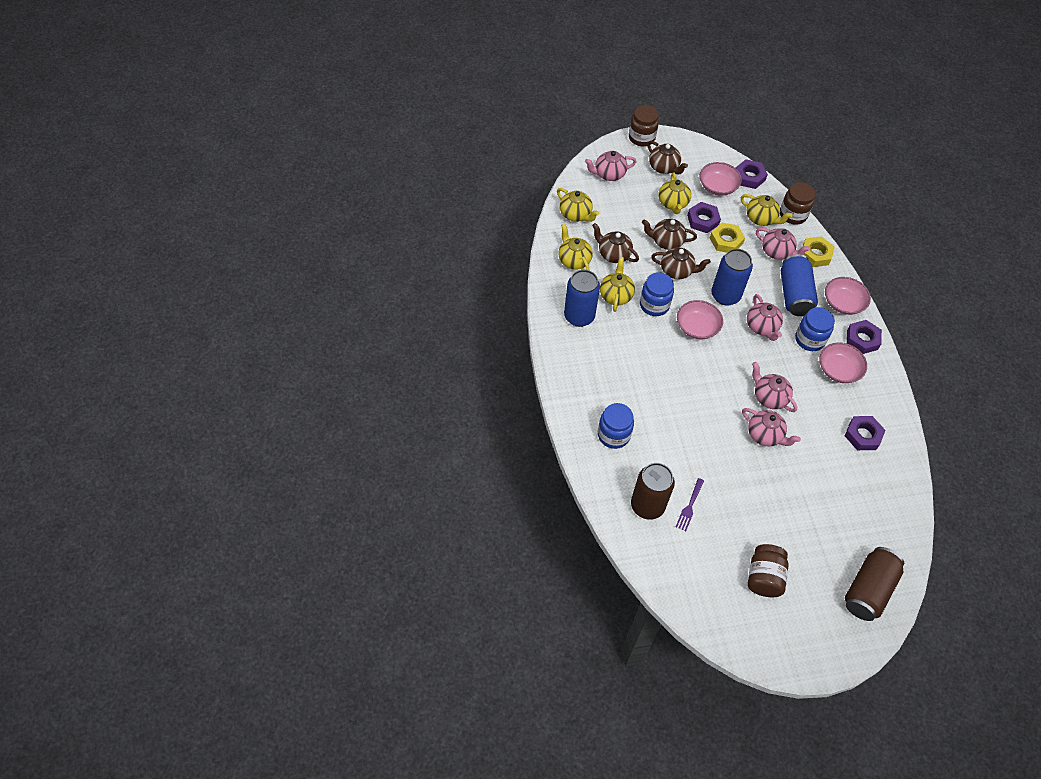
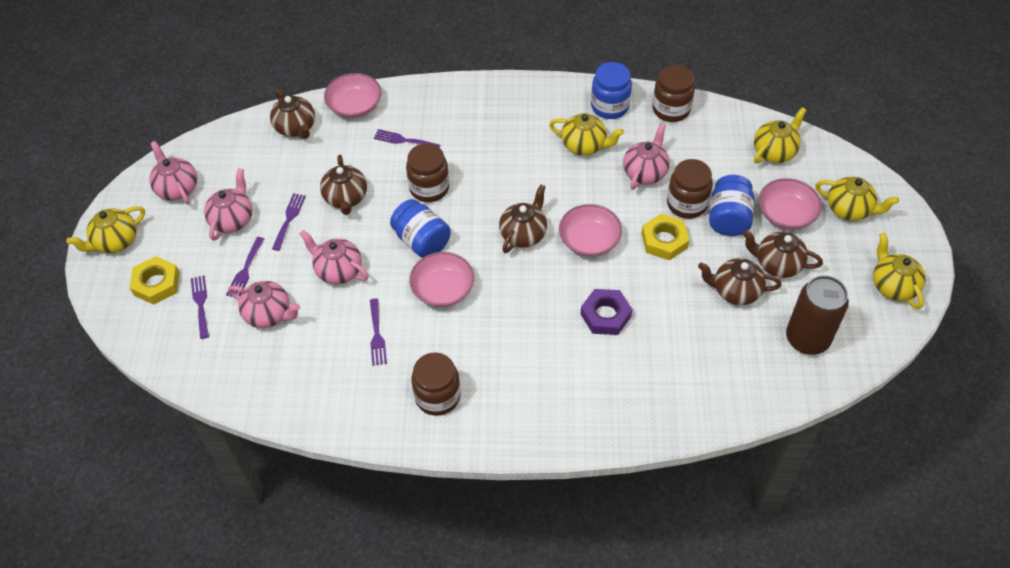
blue can: 3 -> 0
brown can: 2 -> 1
brown jar: 3 -> 4
brown teapot: 4 -> 5
purple fork: 1 -> 5
purple nut: 4 -> 1

